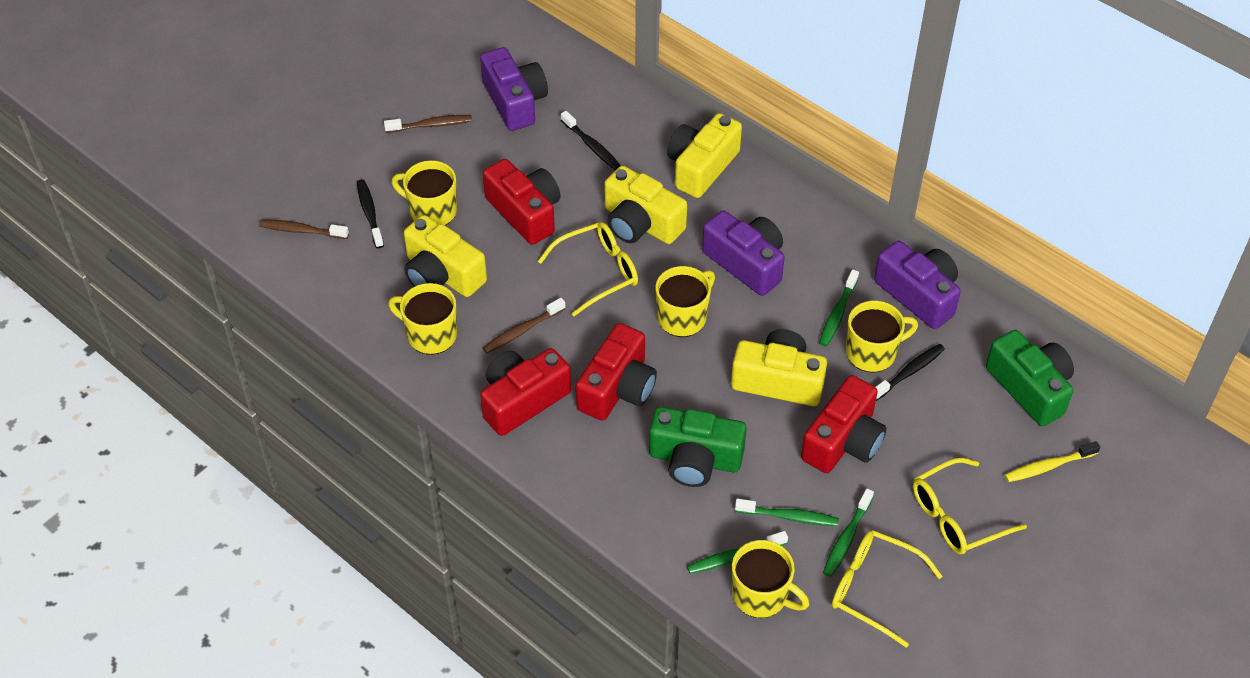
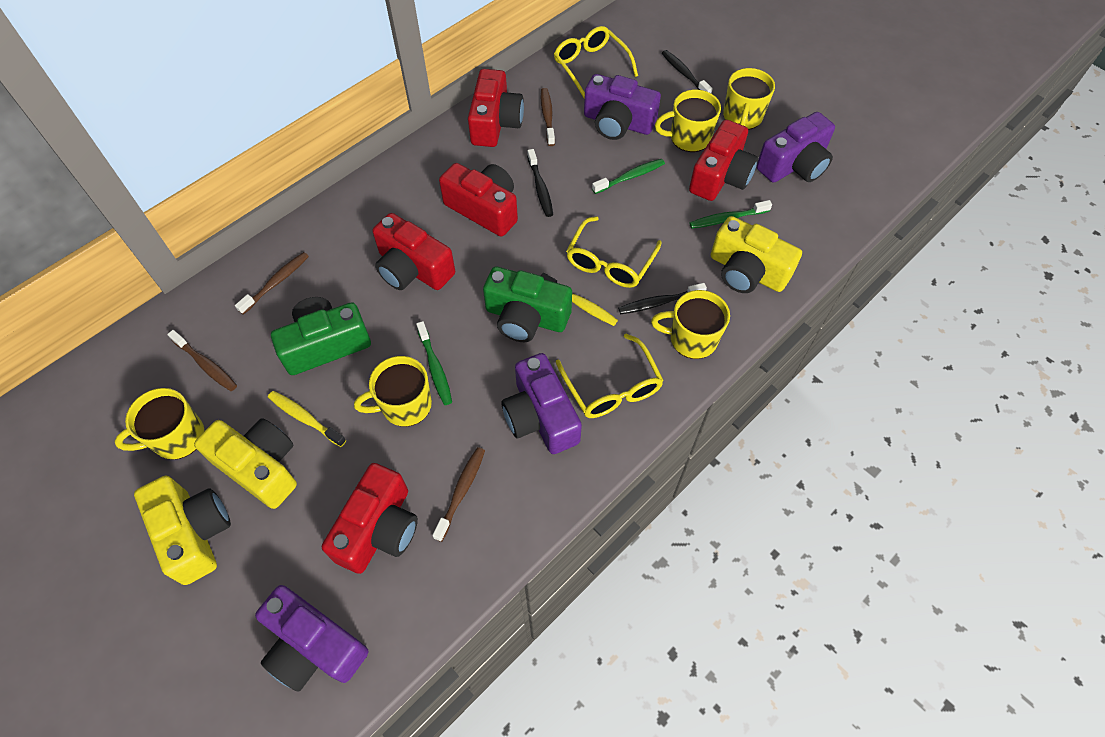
brown toothbrush: 3 -> 4
green toothbrush: 4 -> 3
purple camera: 3 -> 4
red camera: 4 -> 5
yellow camera: 4 -> 3
yellow toothbrush: 1 -> 2

